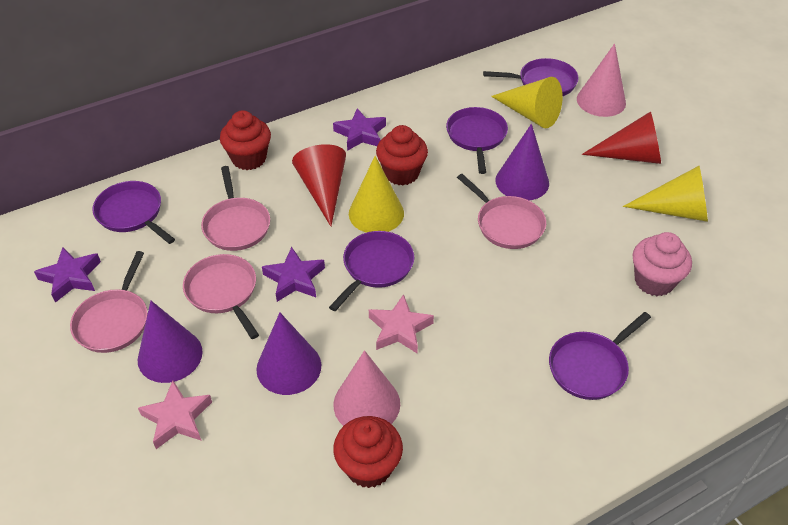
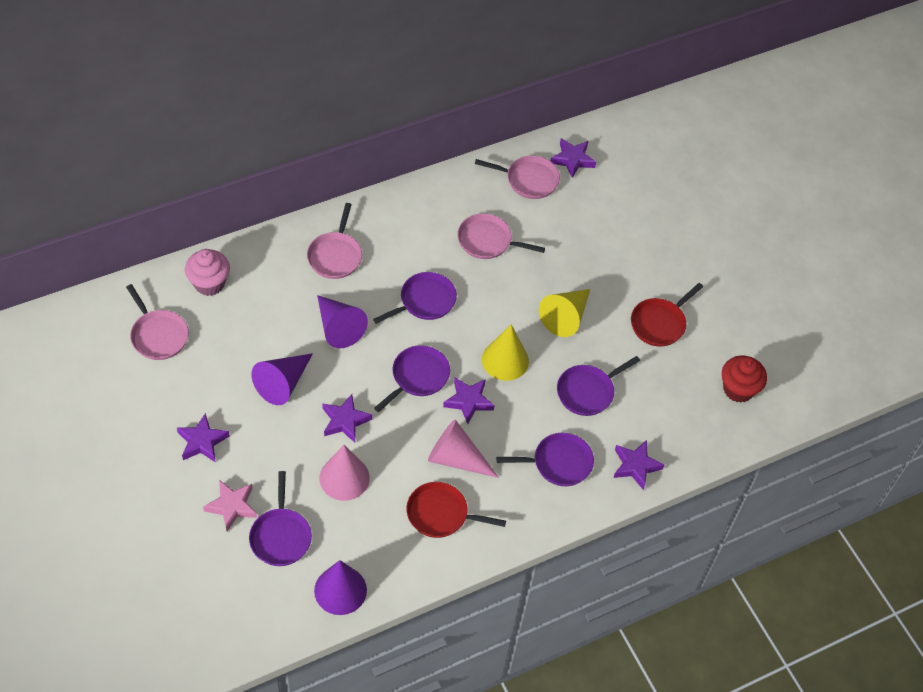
pink star: 2 -> 1
purple star: 3 -> 5
red cone: 2 -> 0
red cupcake: 3 -> 1
red pan: 0 -> 2
yellow cone: 3 -> 2

